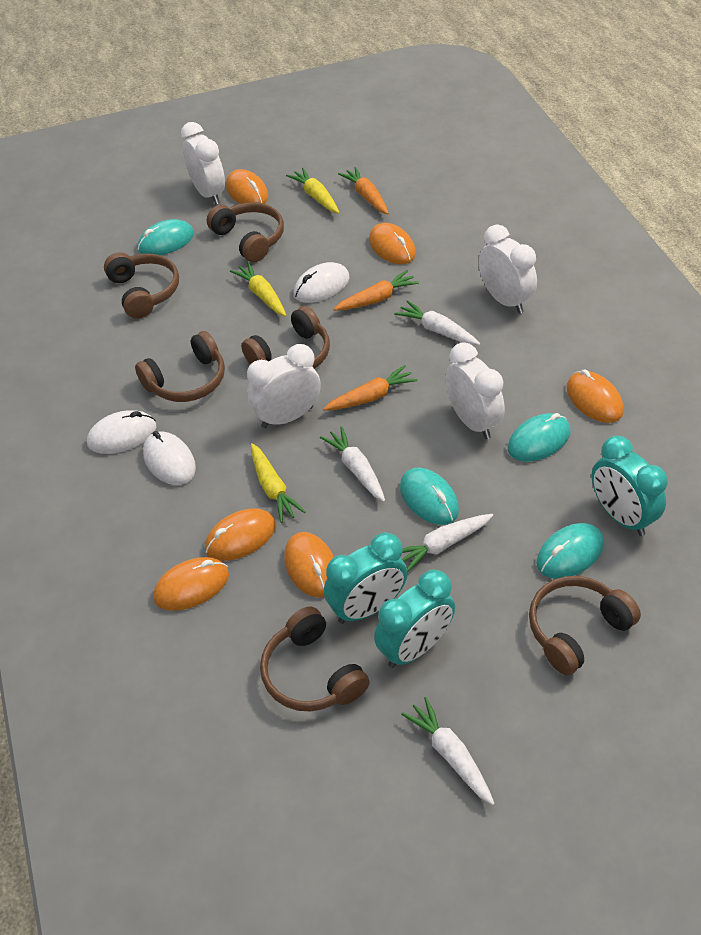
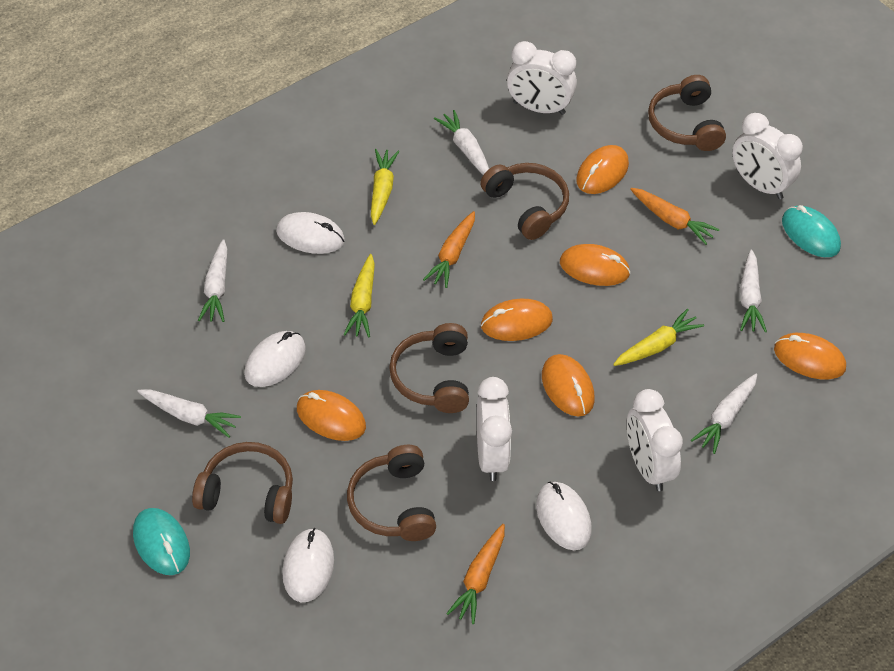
brown headphones: 6 -> 5
turquoise clock: 3 -> 0
turquoise mouse: 4 -> 2
white carrot: 4 -> 5
white mouse: 3 -> 4

